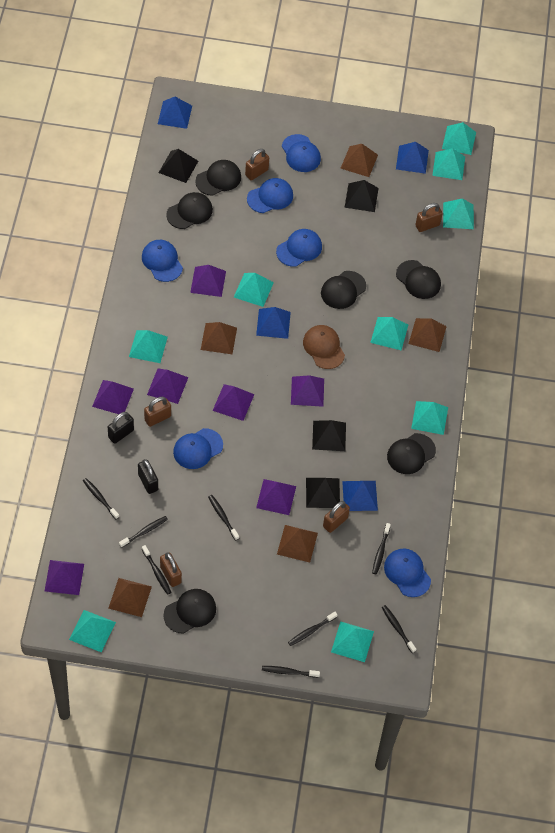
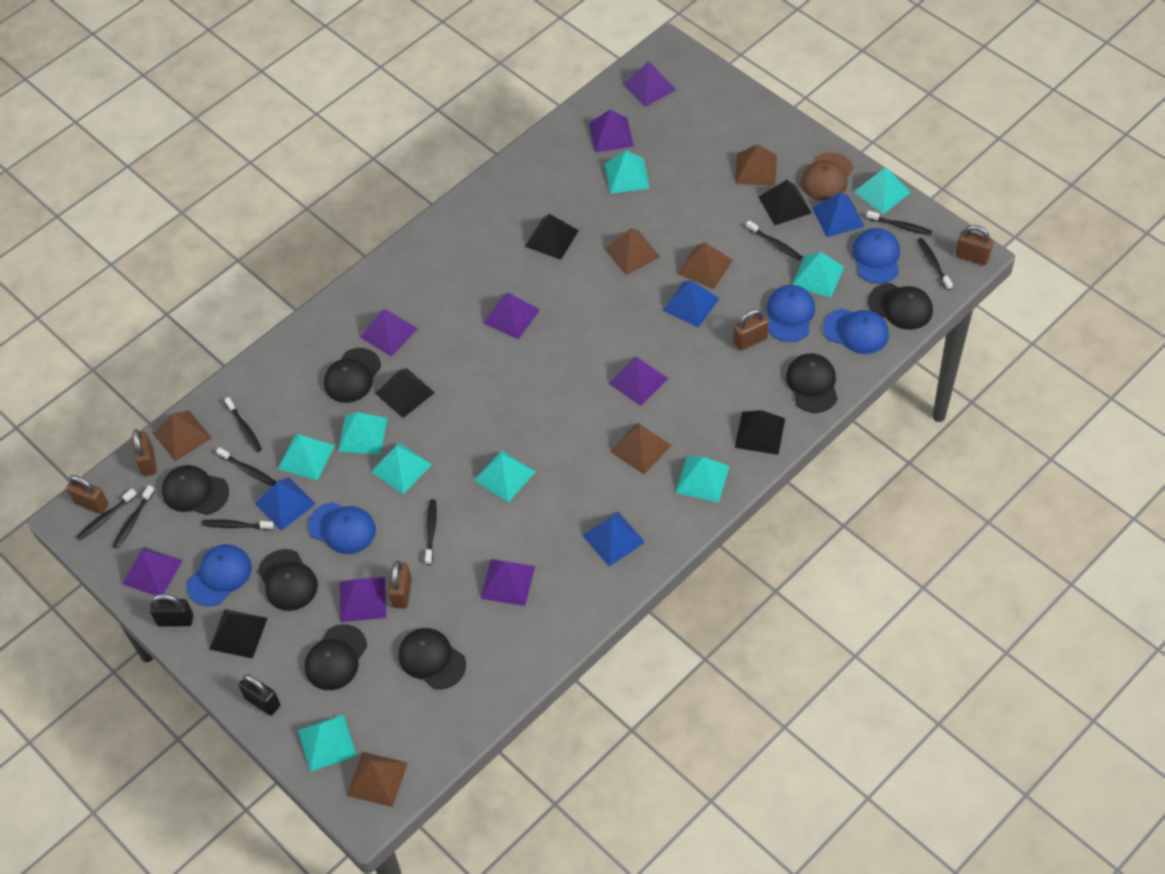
black cap: 6 -> 7
black pyramid: 4 -> 5
black toothbrush: 8 -> 9
blue cap: 6 -> 5
brown pyramid: 5 -> 6
purple pyramid: 7 -> 8

